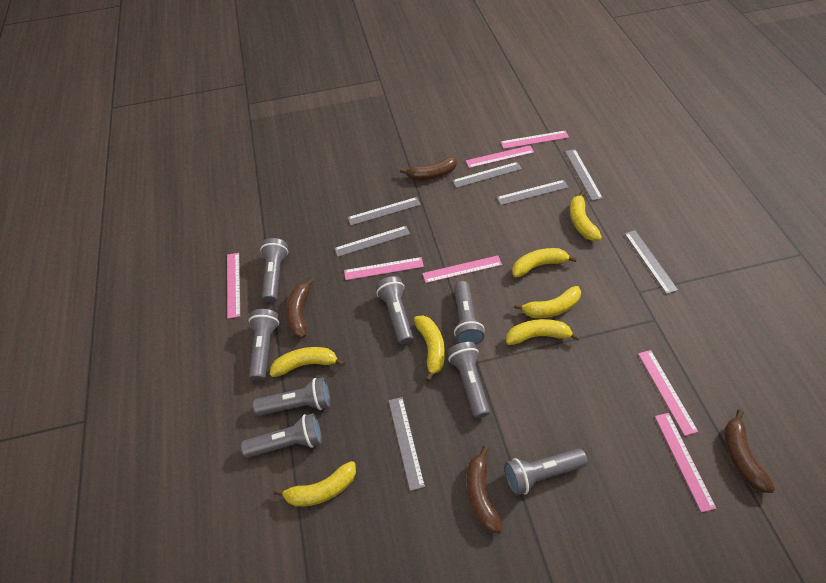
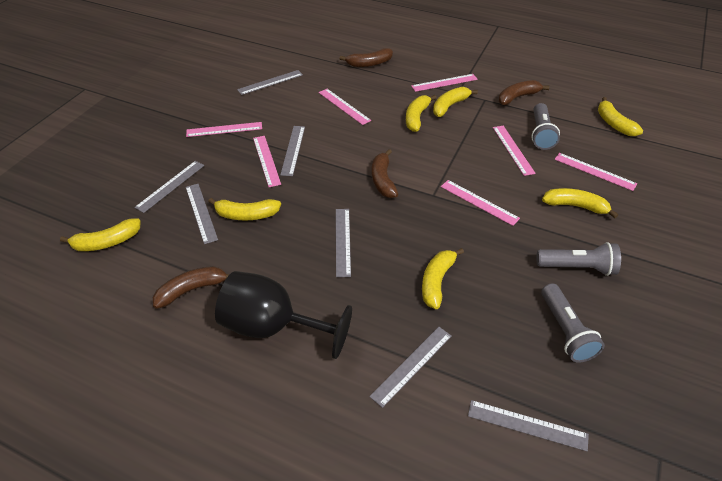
black goblet: 0 -> 1
grey flashlight: 8 -> 3

